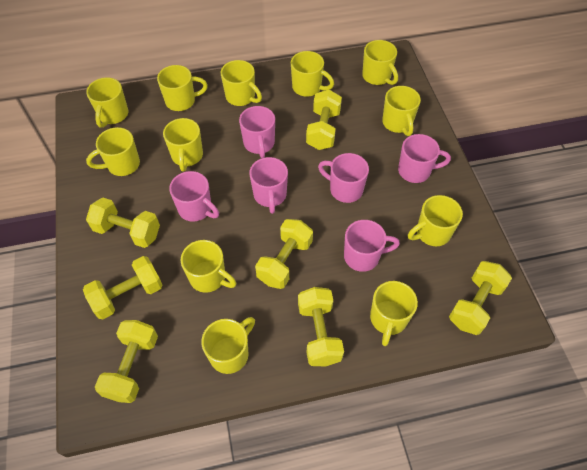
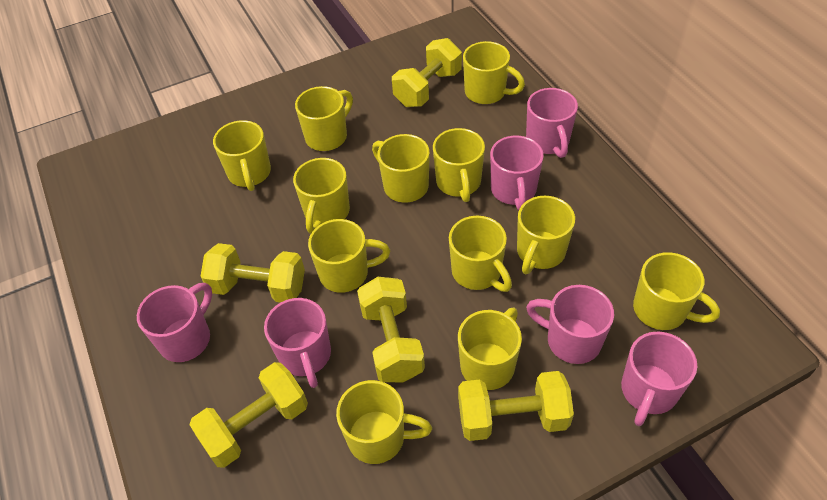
yellow dumbbell: 7 -> 5

